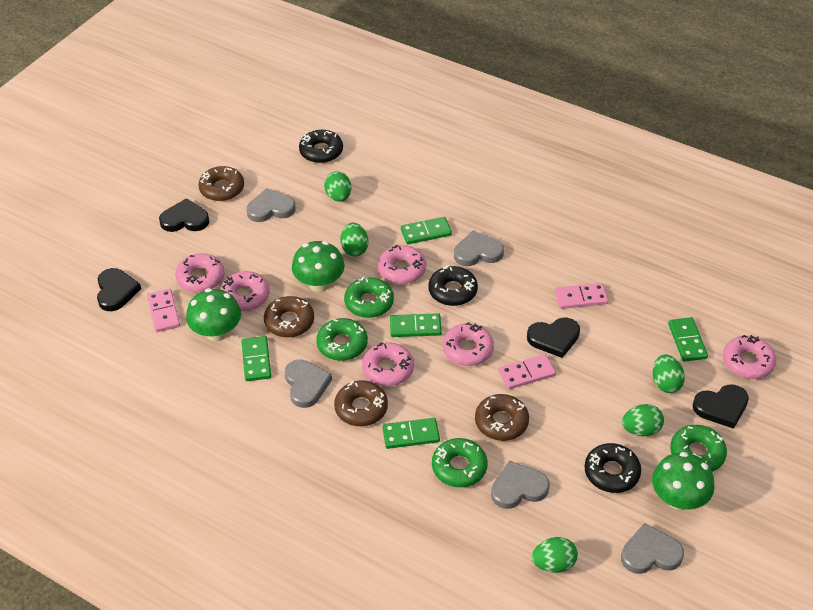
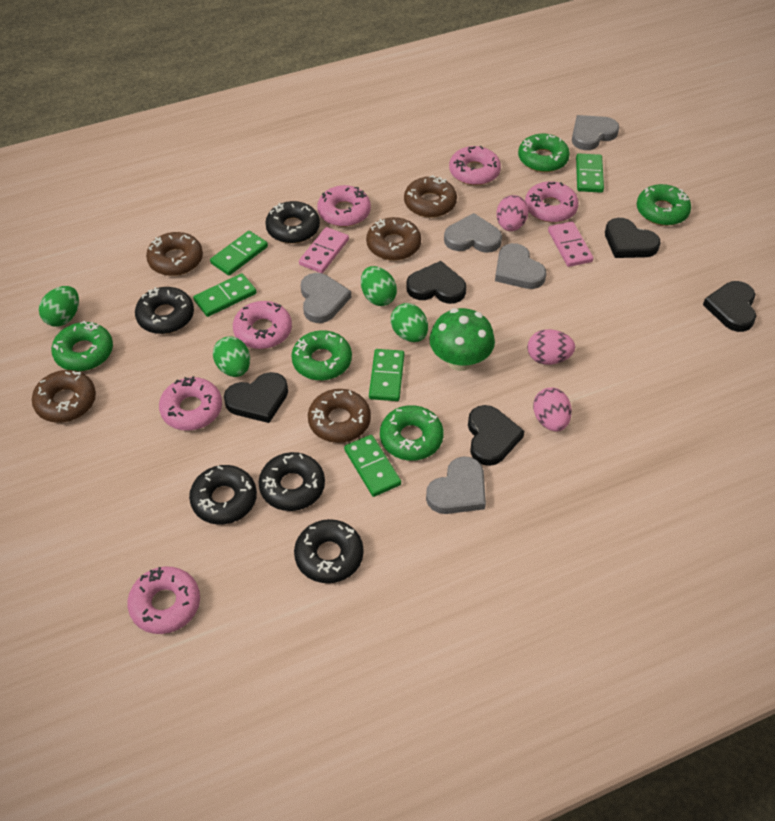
black donut: 3 -> 5
black heart: 4 -> 5
brown donut: 4 -> 5
green donut: 4 -> 5
green egg: 5 -> 4
green mushroom: 3 -> 1
pink domino: 3 -> 2
pink egg: 0 -> 3

